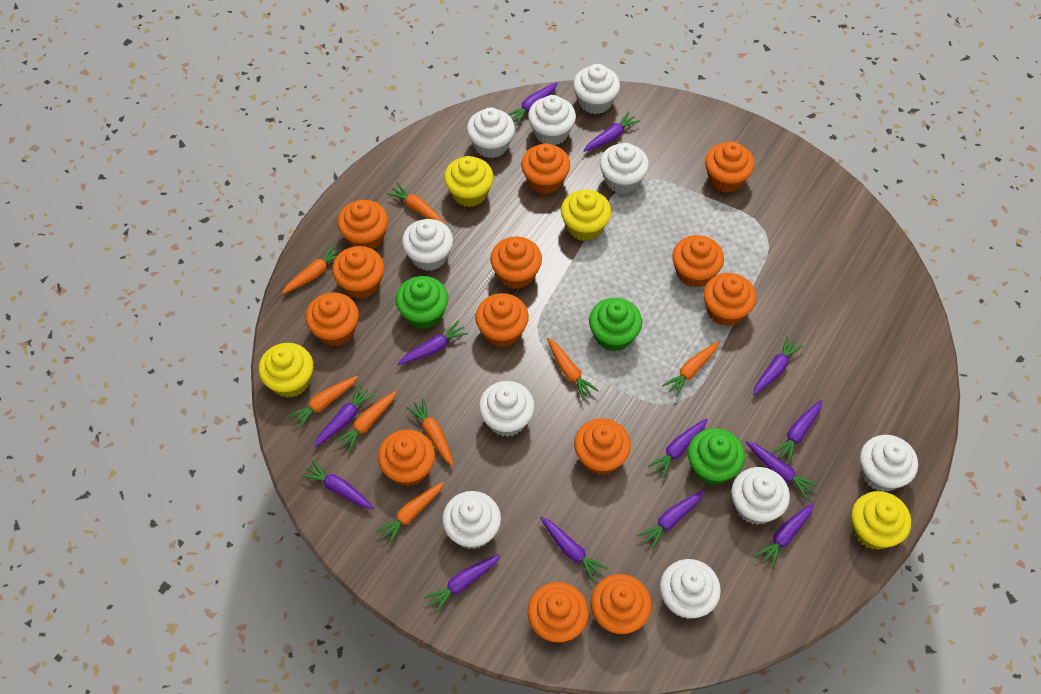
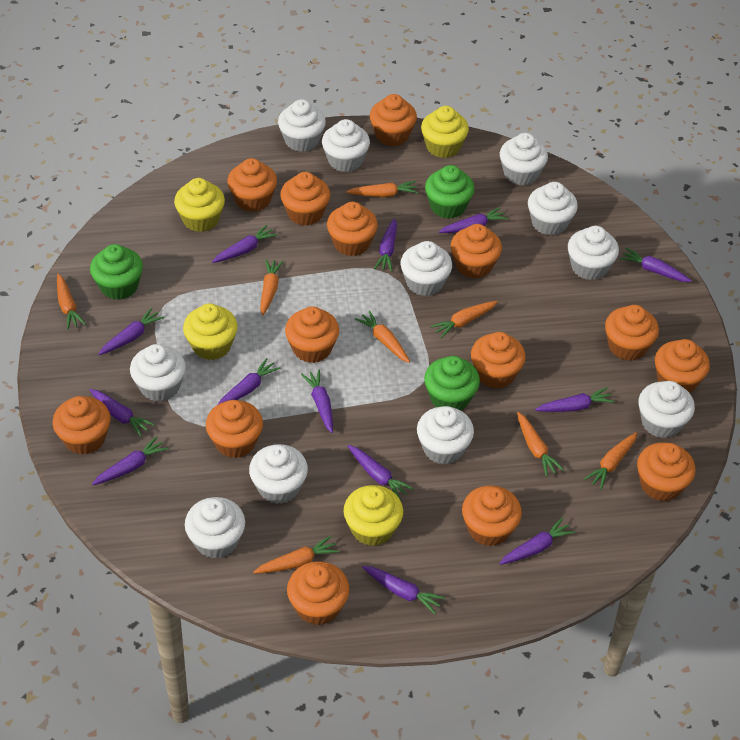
orange cupcake: 13 -> 14
white cupcake: 10 -> 11

